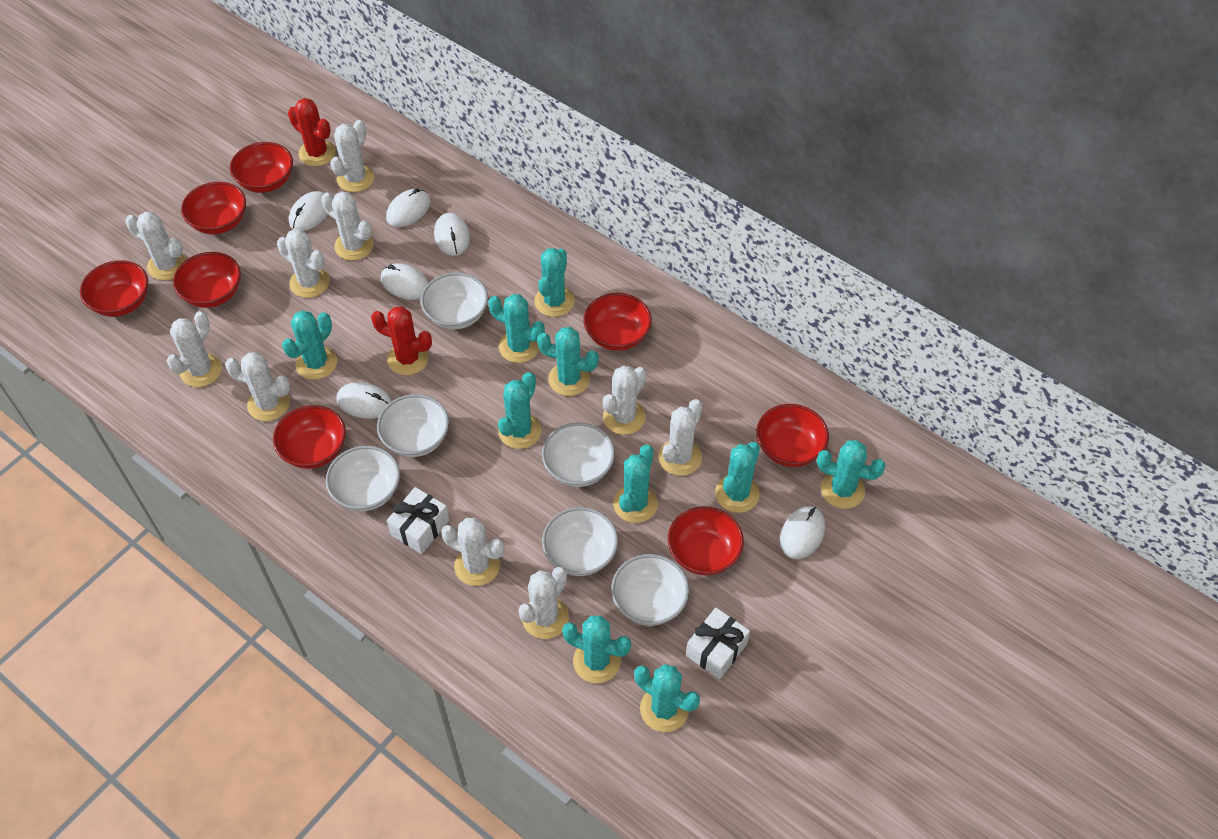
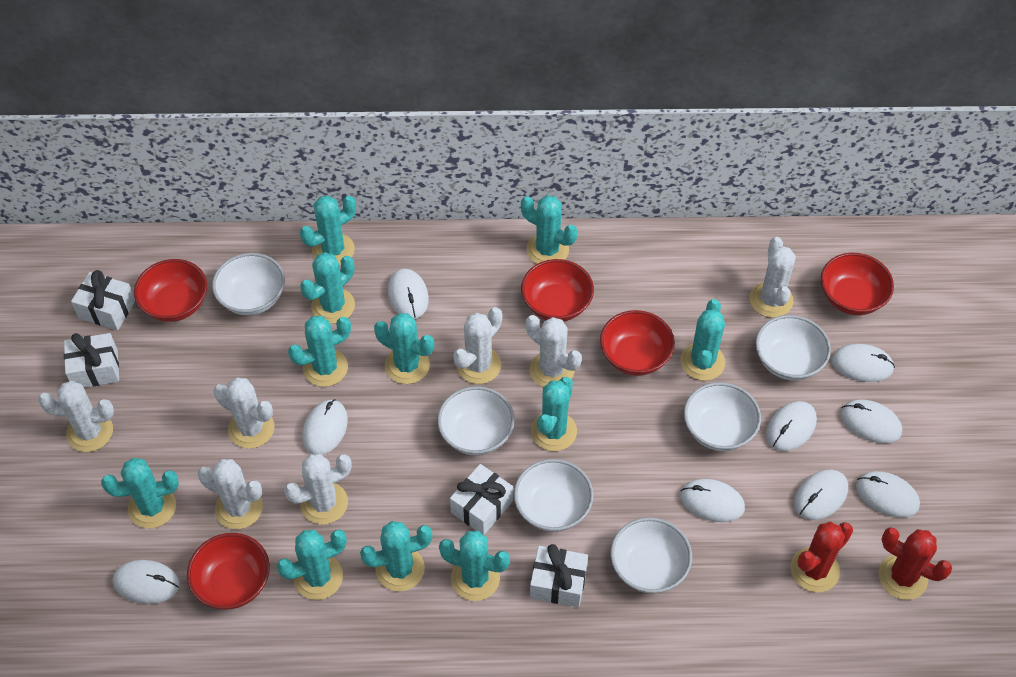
red bowl: 8 -> 5
turquoise cactus: 10 -> 11
white cactus: 10 -> 7
white gift: 2 -> 4
white mouse: 6 -> 9

